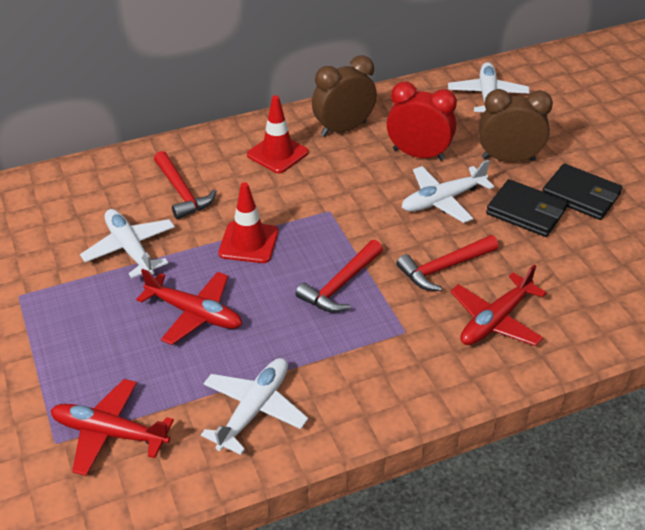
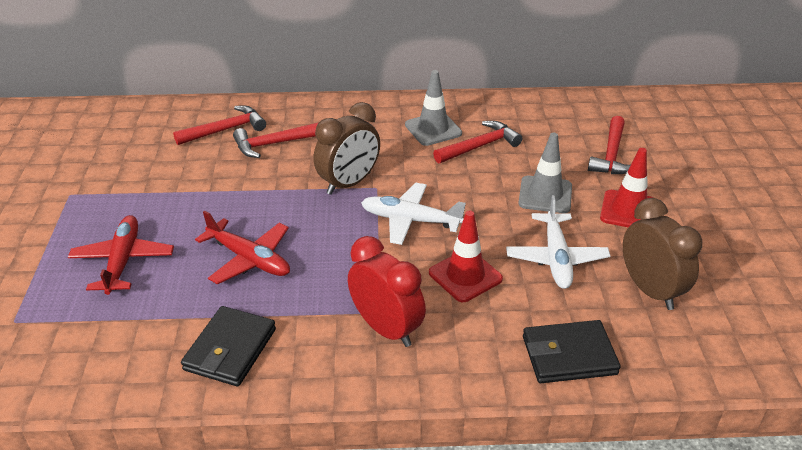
grey traffic cone: 0 -> 2
red hammer: 3 -> 4
red plane: 3 -> 2
white plane: 4 -> 2

